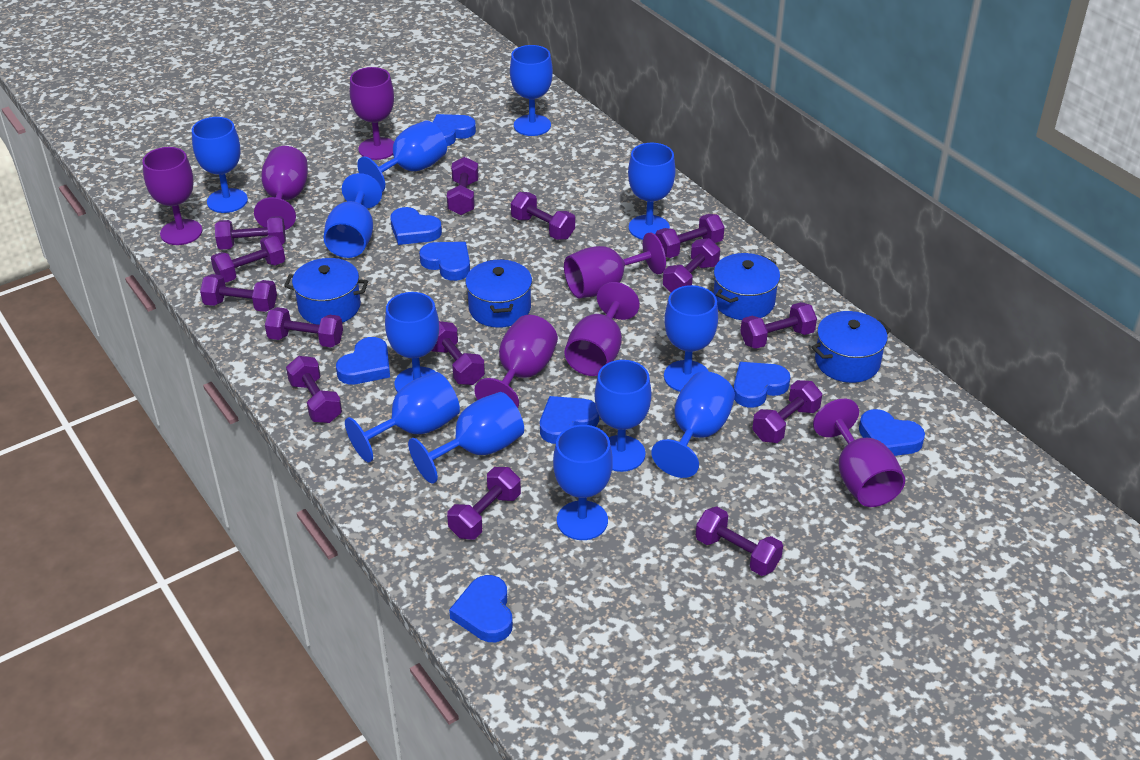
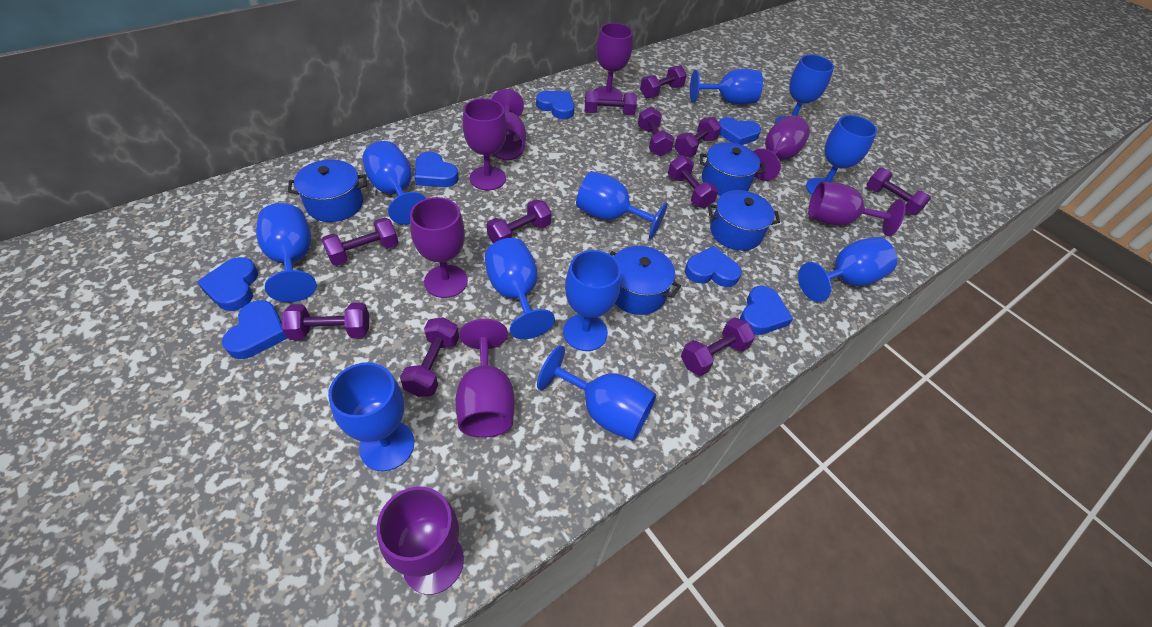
blue goblet: 12 -> 11
blue heart: 8 -> 7
purple dumbbell: 14 -> 11
purple goblet: 7 -> 8

